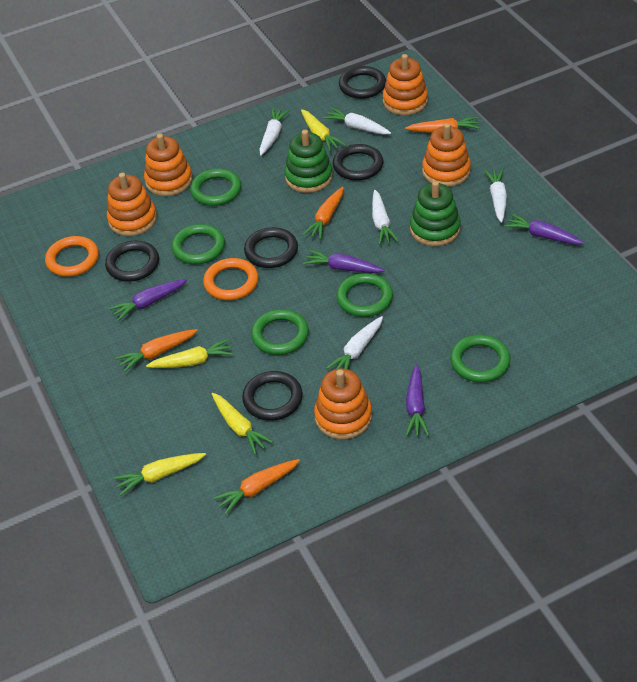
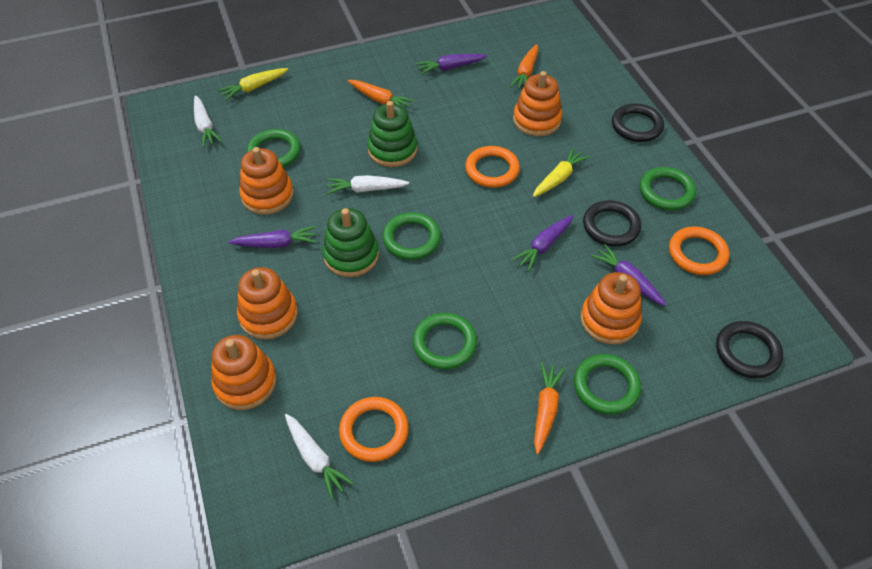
black ring: 5 -> 3
orange carrot: 4 -> 3
orange ring: 2 -> 3
white carrot: 5 -> 3
yellow carrot: 4 -> 2

